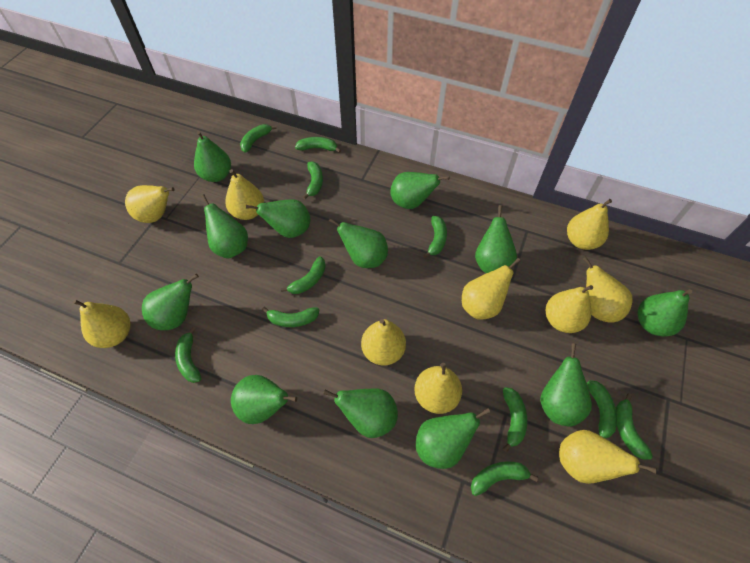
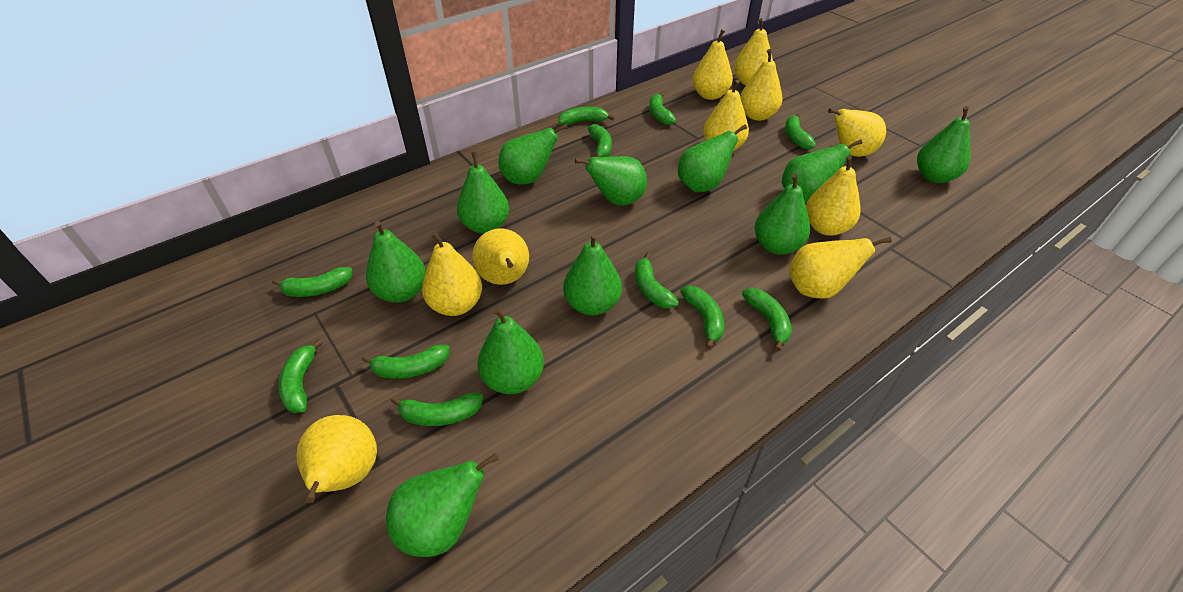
green pear: 12 -> 11

